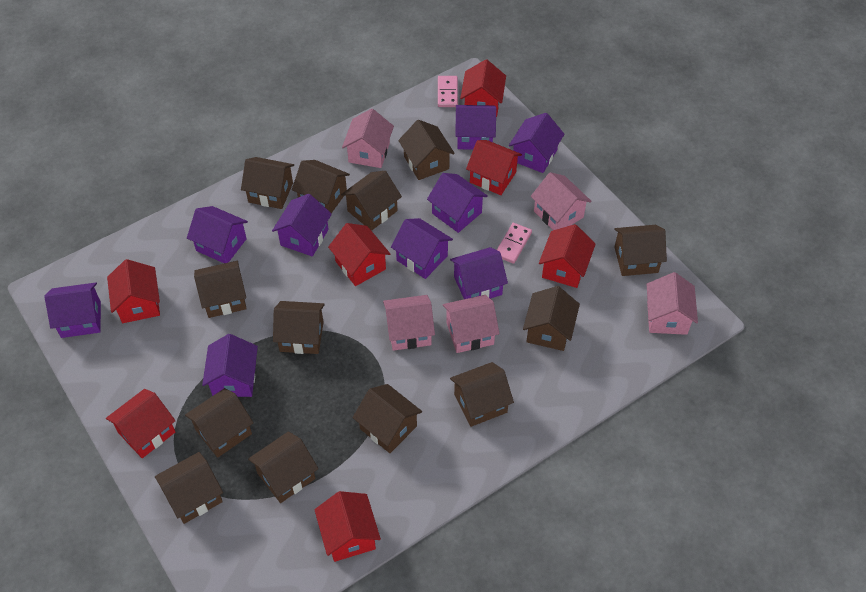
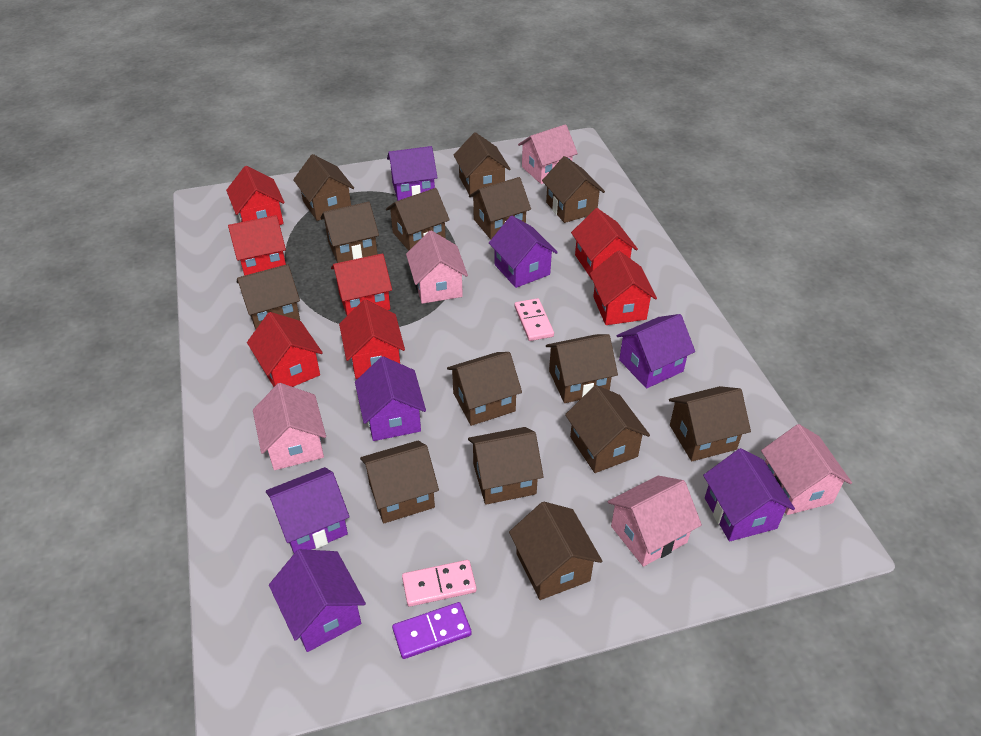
brown house: 13 -> 14
purple domino: 0 -> 1
purple house: 9 -> 7

